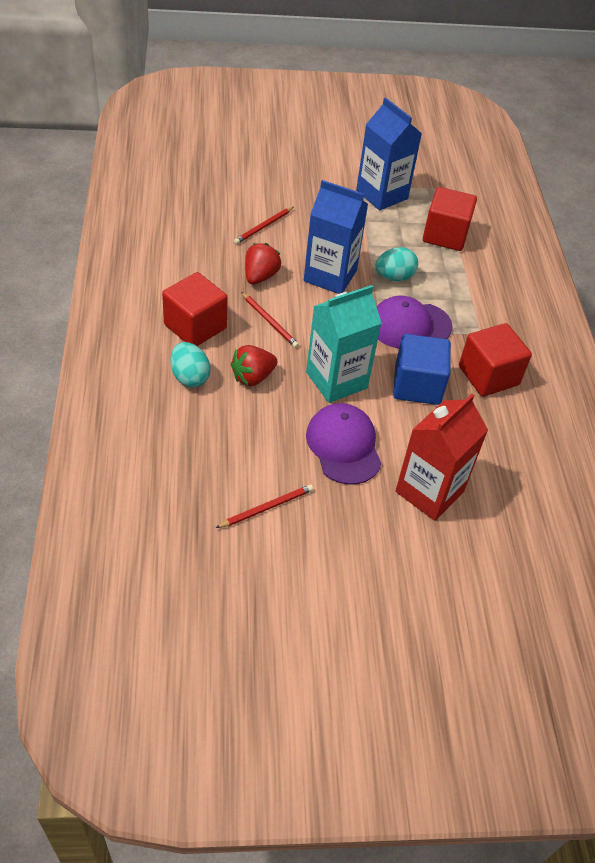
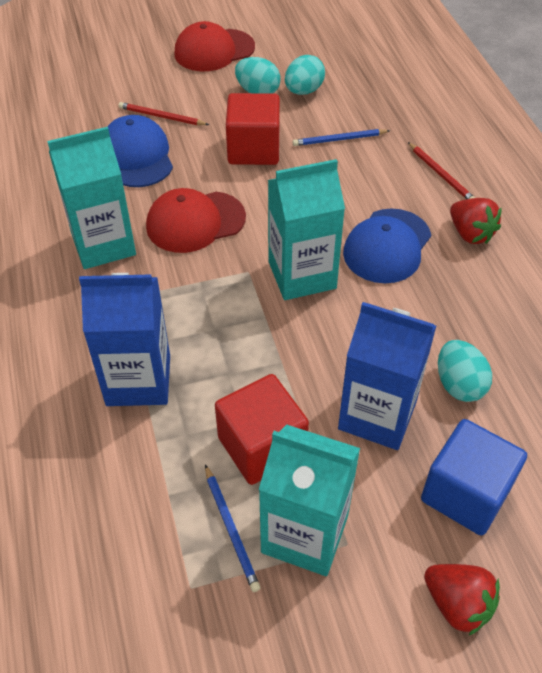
blue cap: 0 -> 2
blue pencil: 0 -> 2
purple cap: 2 -> 0
red cap: 0 -> 2
red carton: 1 -> 0
red cube: 3 -> 2
red pencil: 3 -> 2
turquoise carton: 1 -> 3
turquoise egg: 2 -> 3

